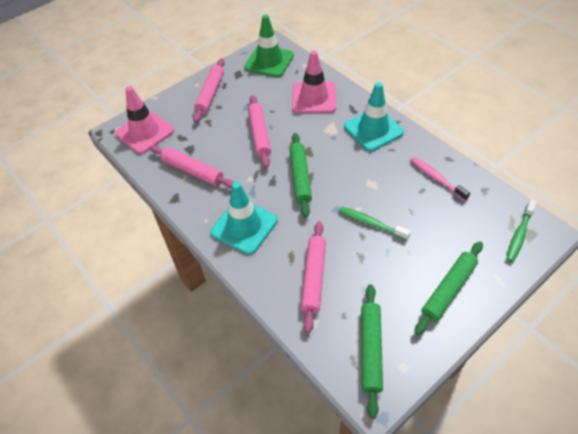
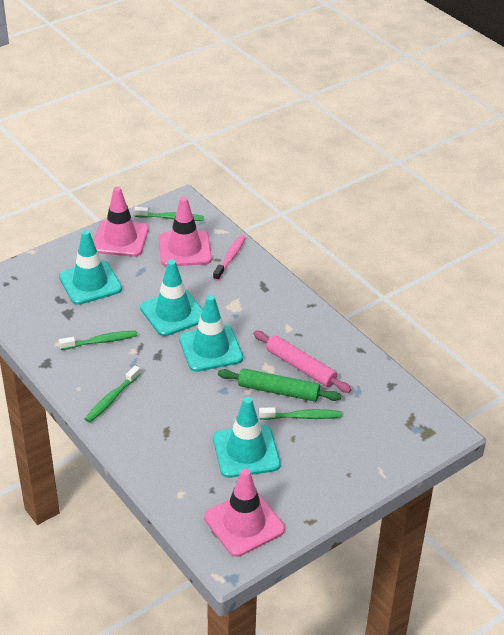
green rolling pin: 3 -> 1
green toothbrush: 2 -> 4
green traffic cone: 1 -> 0
pink rolling pin: 4 -> 1
pink traffic cone: 2 -> 3
turquoise traffic cone: 2 -> 4

